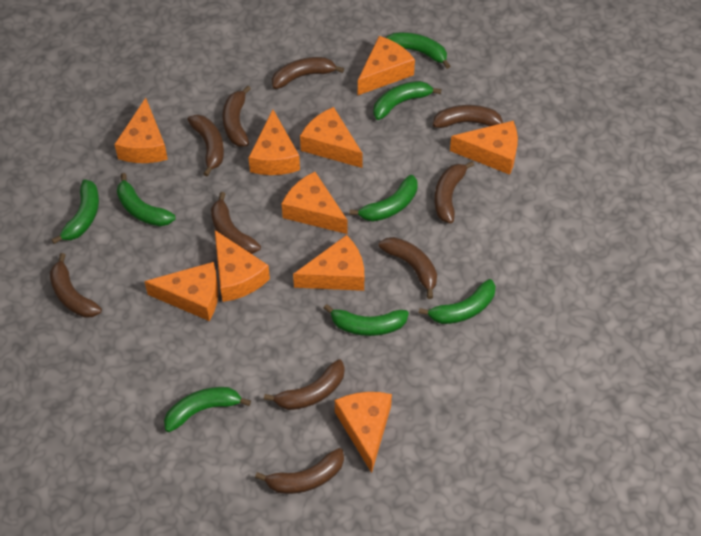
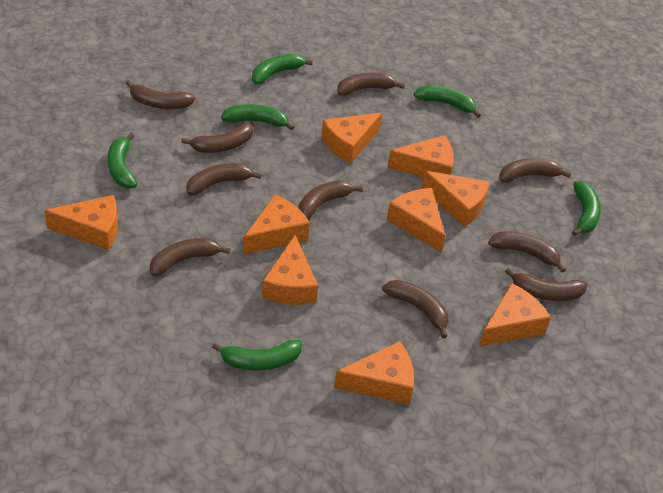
green banana: 8 -> 6
orange cheese: 10 -> 9

